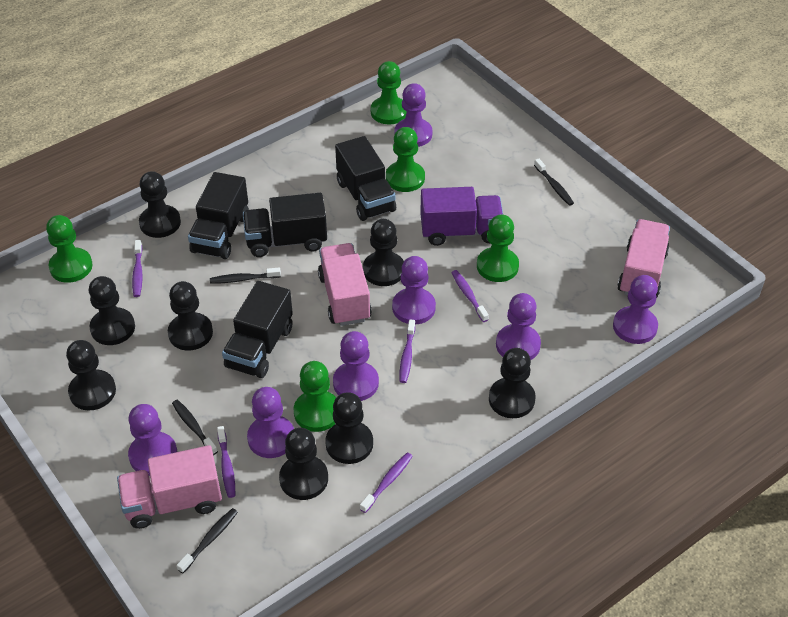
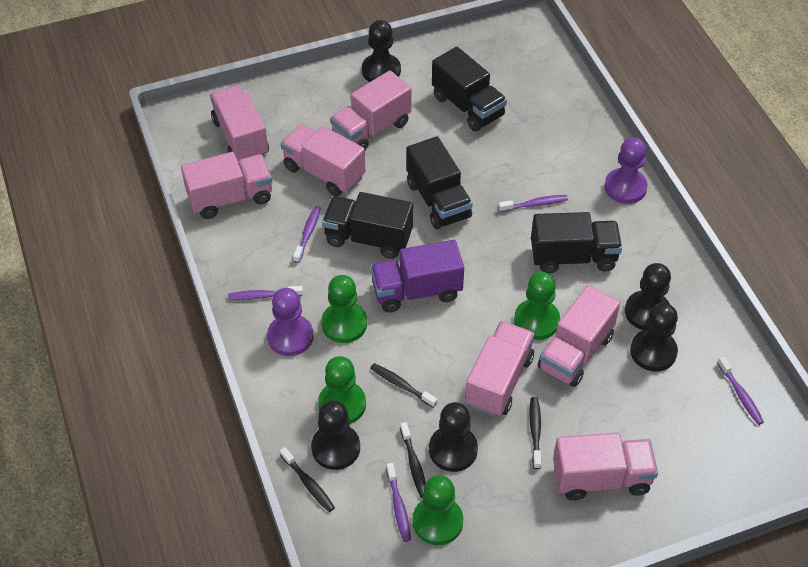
black pawn: 8 -> 5
green pawn: 5 -> 4
pink truck: 3 -> 7
purple pawn: 7 -> 2

